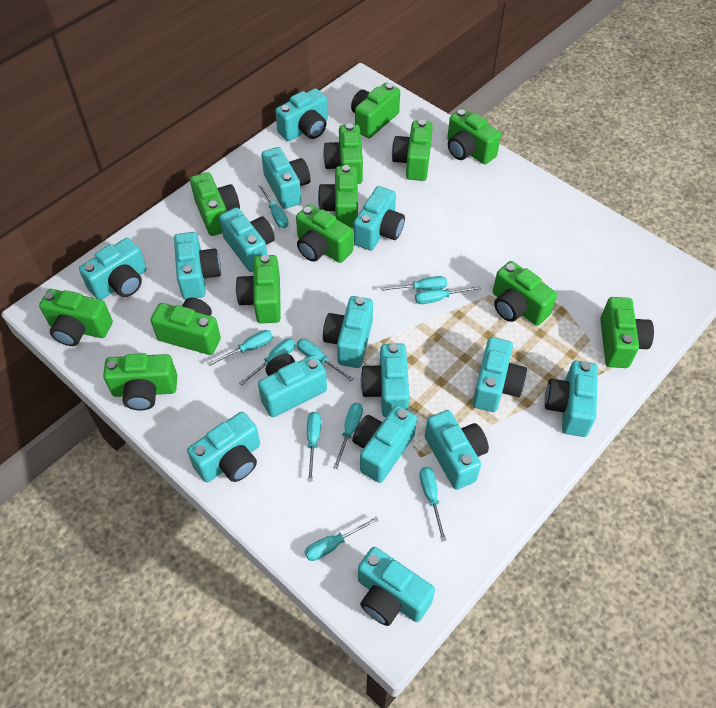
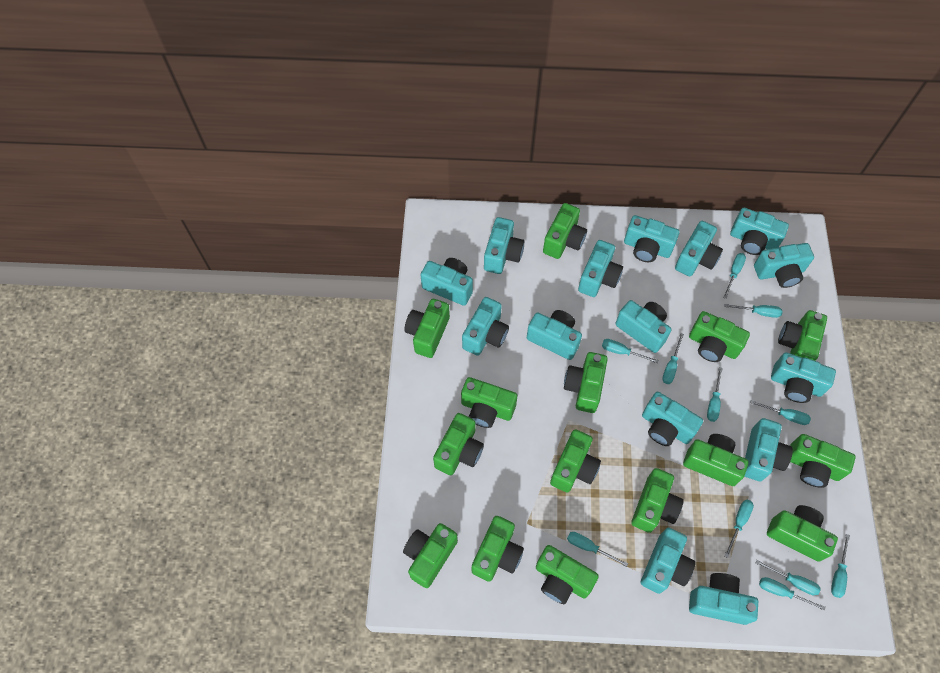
green camera: 13 -> 15
turquoise screwdriver: 10 -> 11

